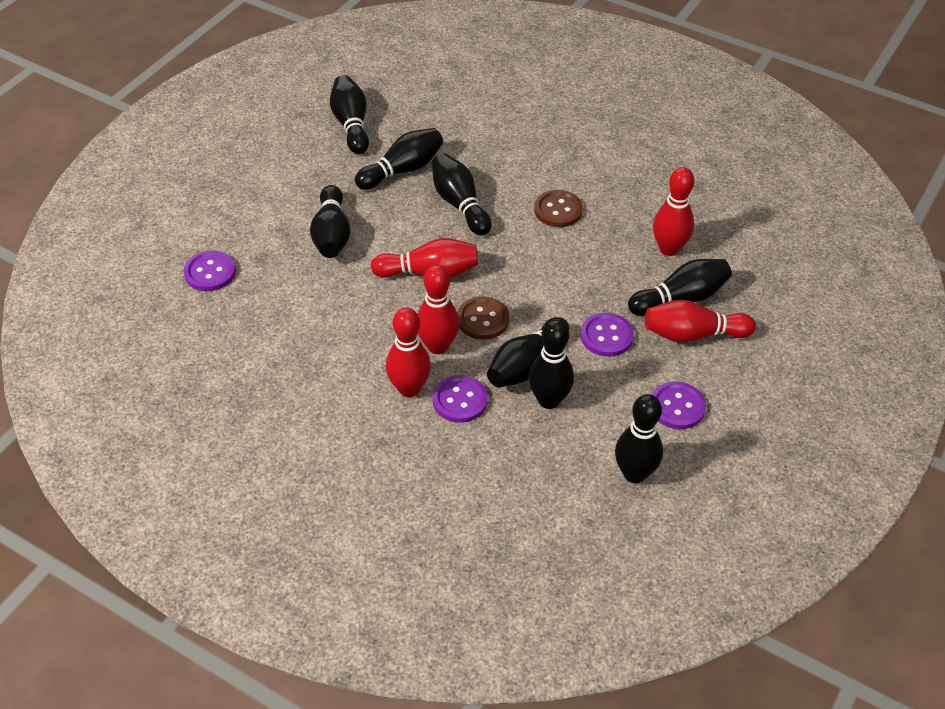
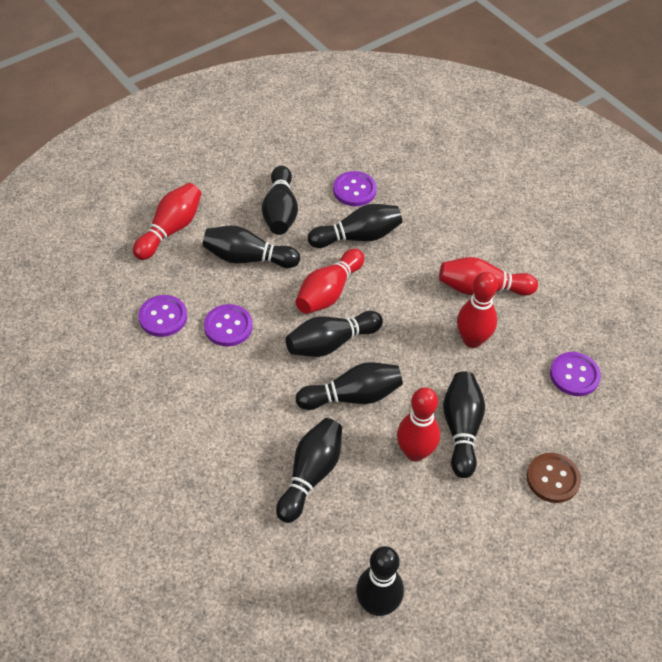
brown button: 2 -> 1

